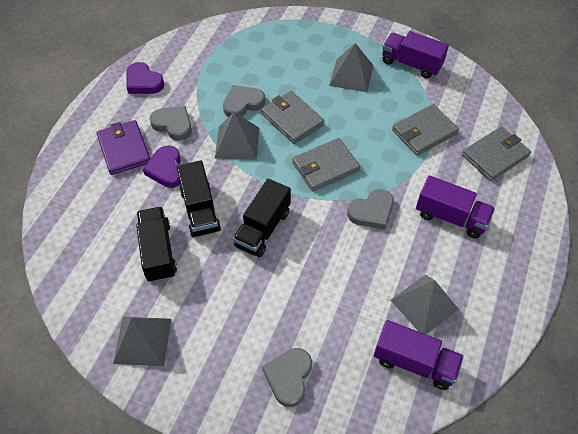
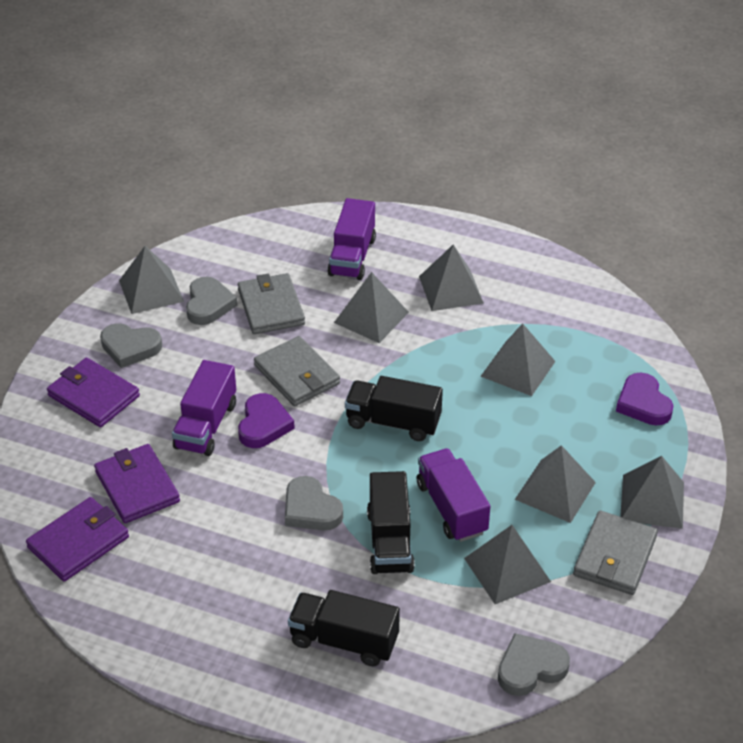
grey pyramid: 4 -> 7
grey wallet: 4 -> 3
purple wallet: 1 -> 3

